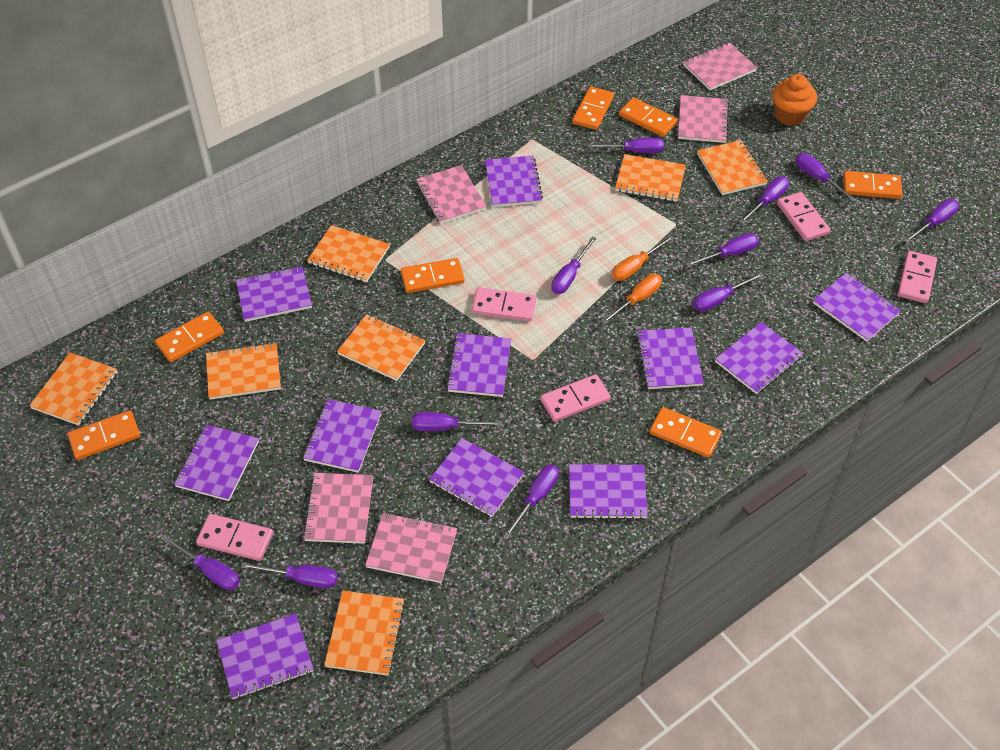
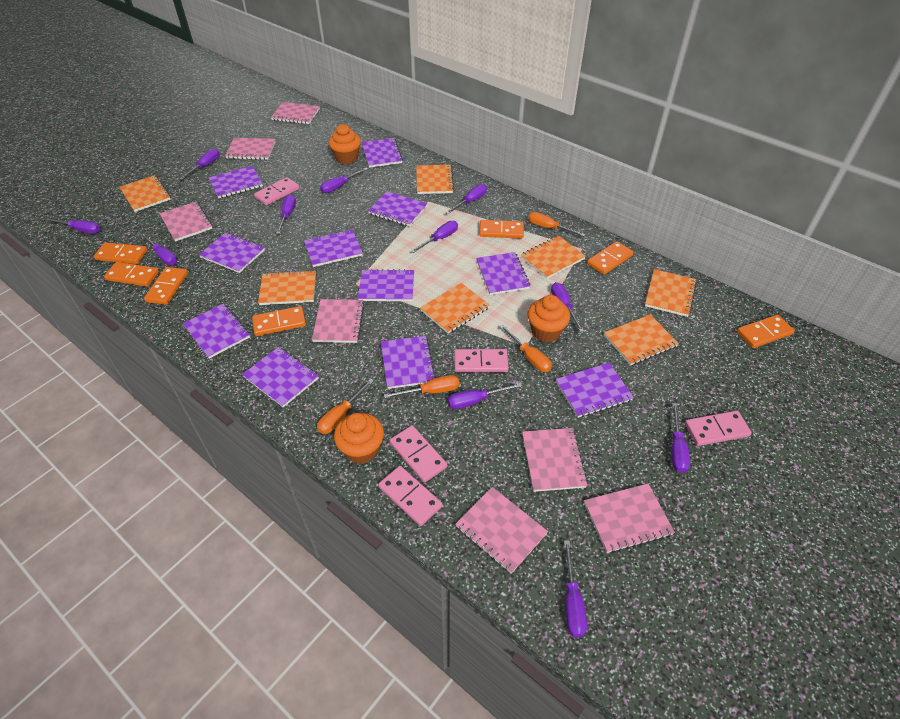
orange cupcake: 1 -> 3
orange screwdriver: 2 -> 4
pink notebook: 5 -> 7

